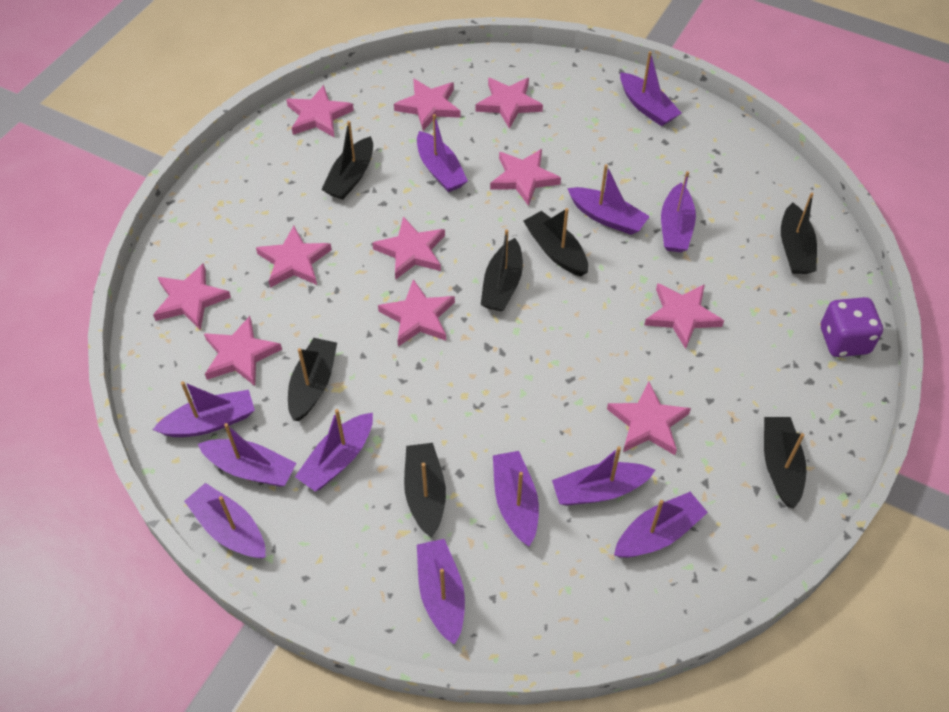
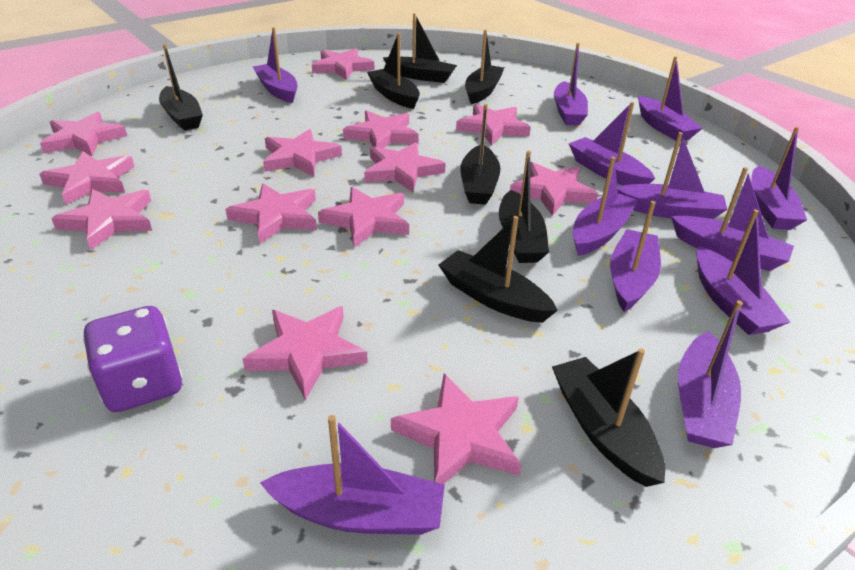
black boat: 7 -> 8
pink star: 11 -> 13

